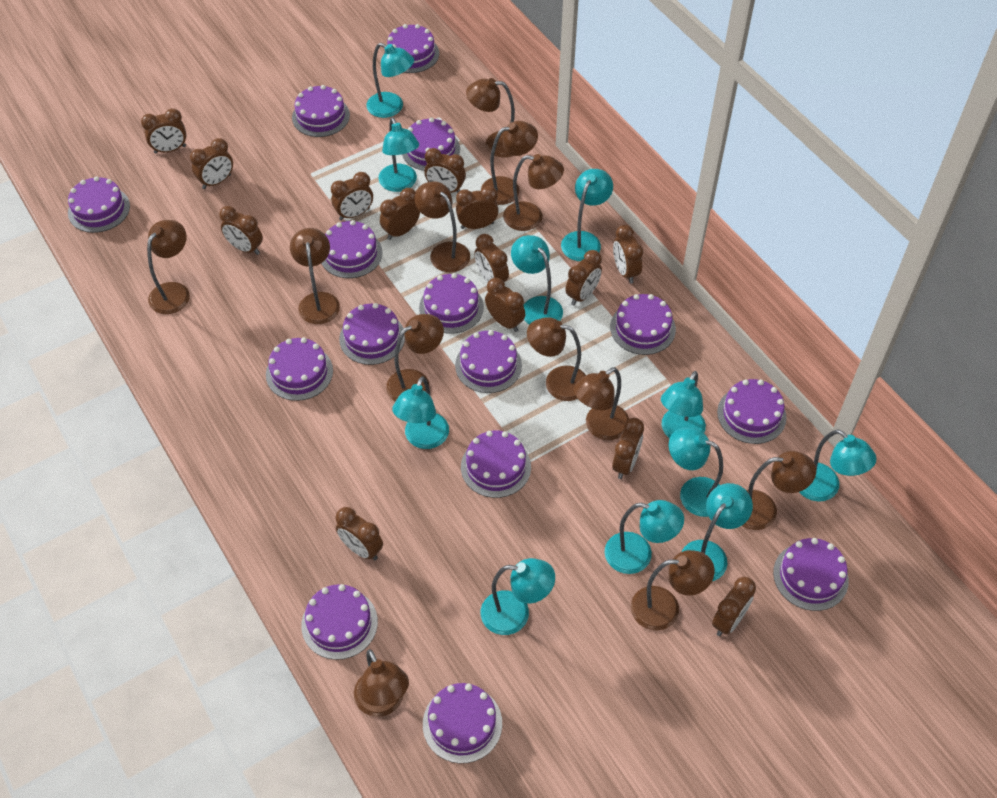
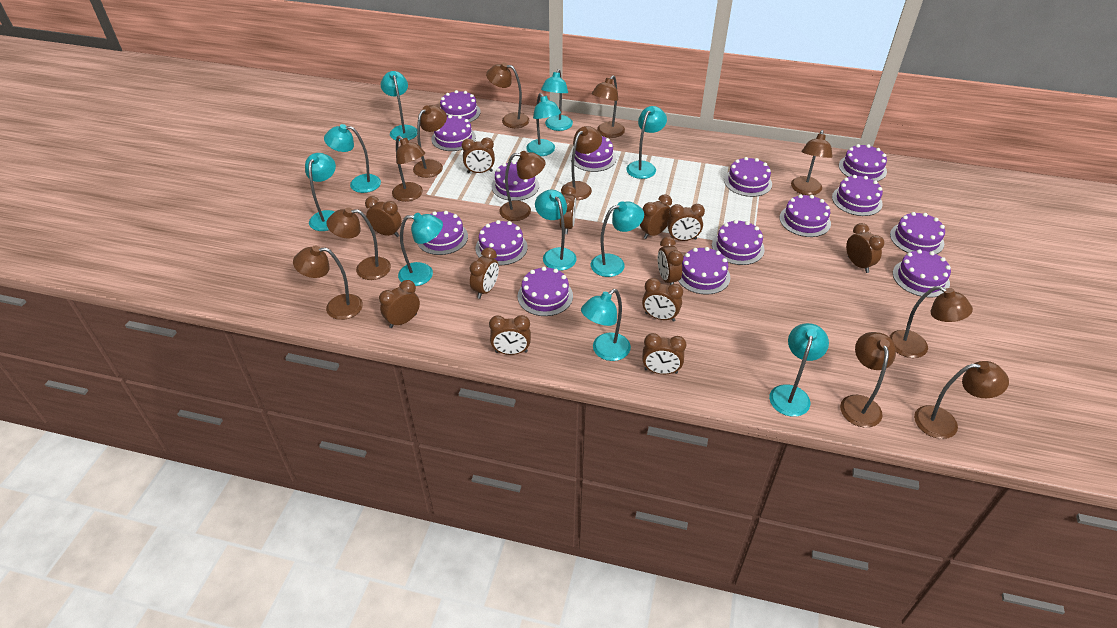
brown clock: 14 -> 12

